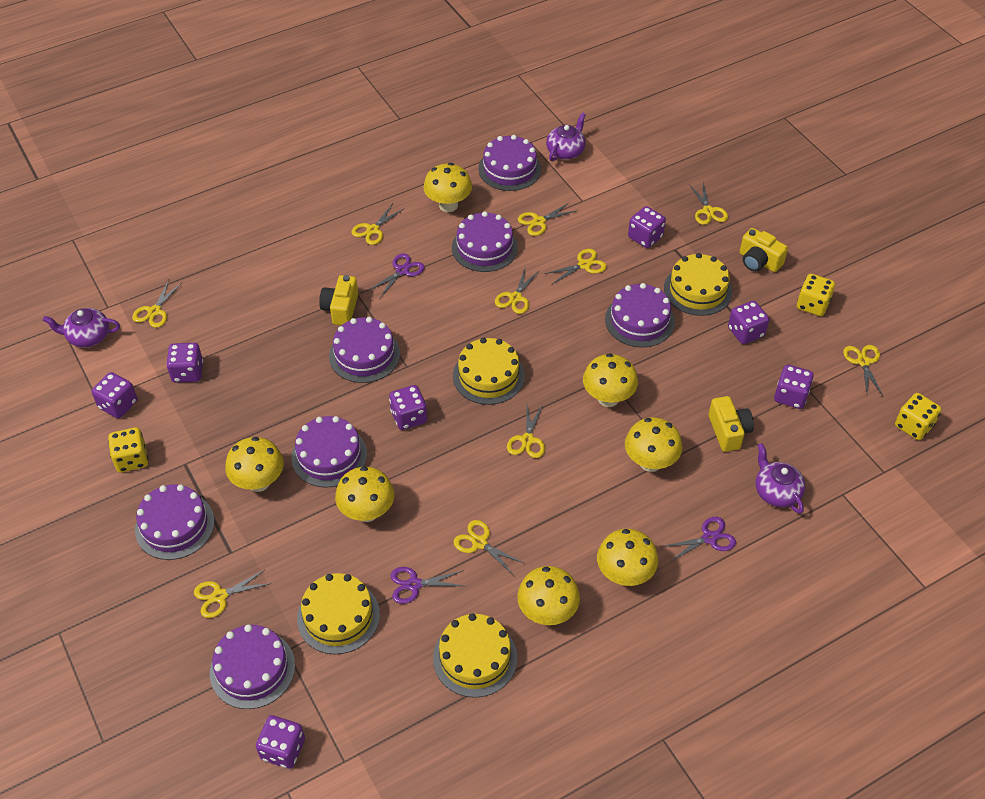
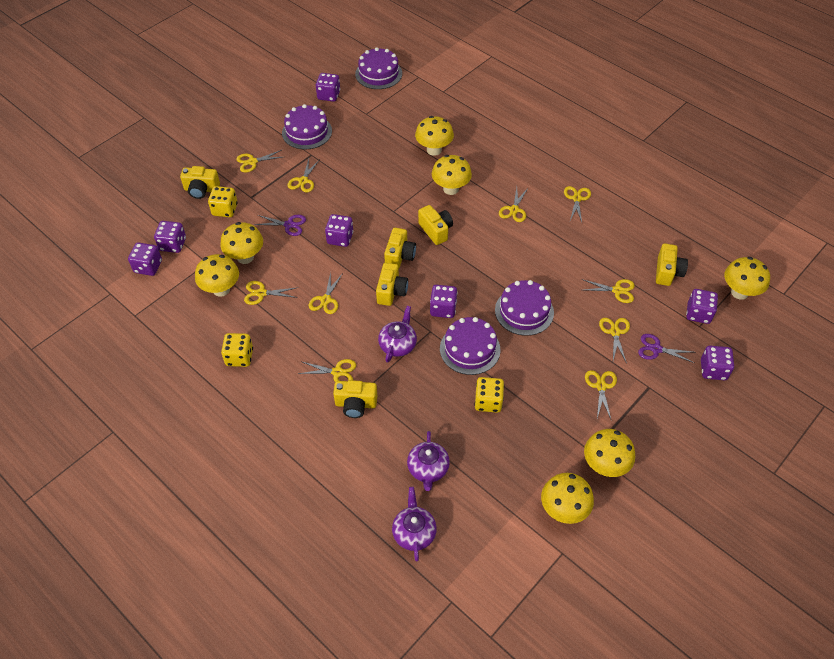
purple cake: 7 -> 4
purple scissors: 3 -> 2
yellow cake: 4 -> 0
yellow camera: 3 -> 6

